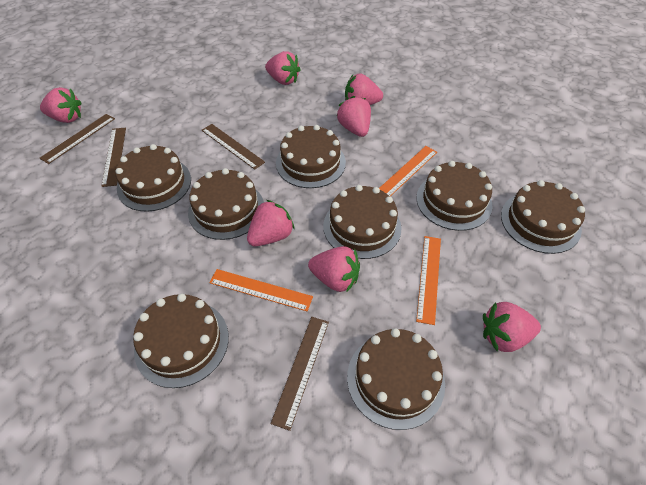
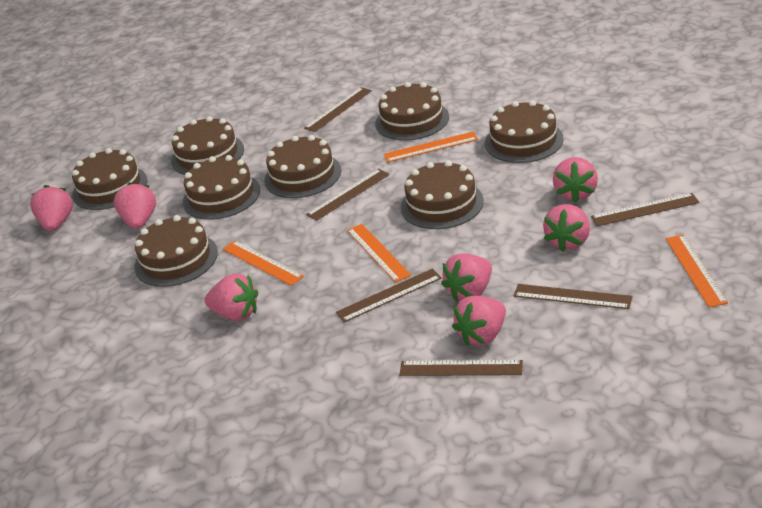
brown ruler: 4 -> 6
orange ruler: 3 -> 4

